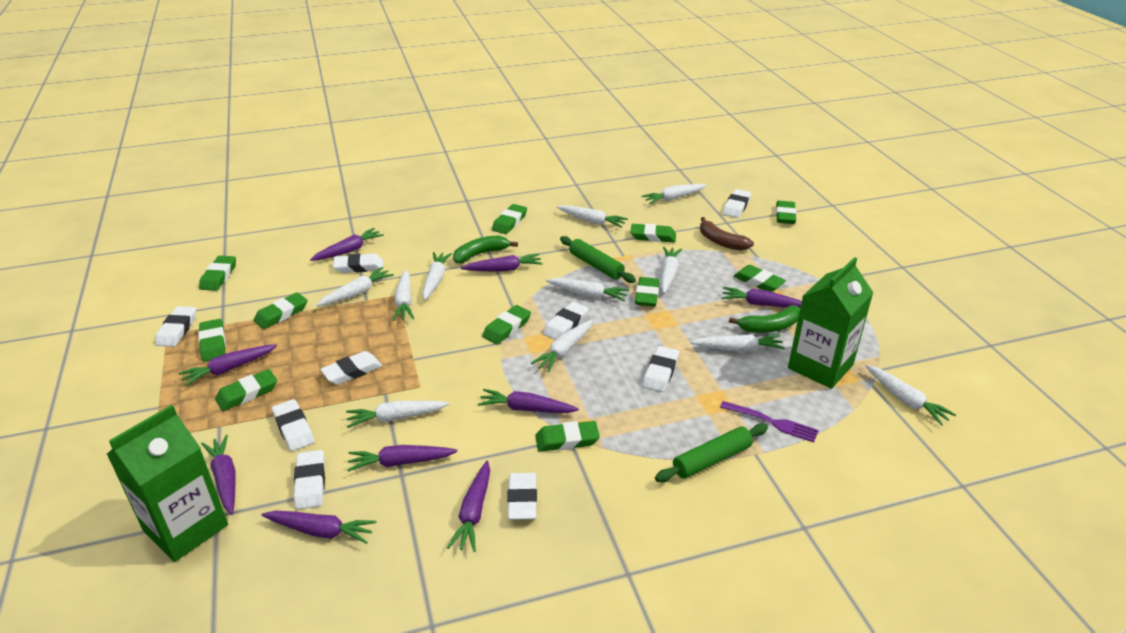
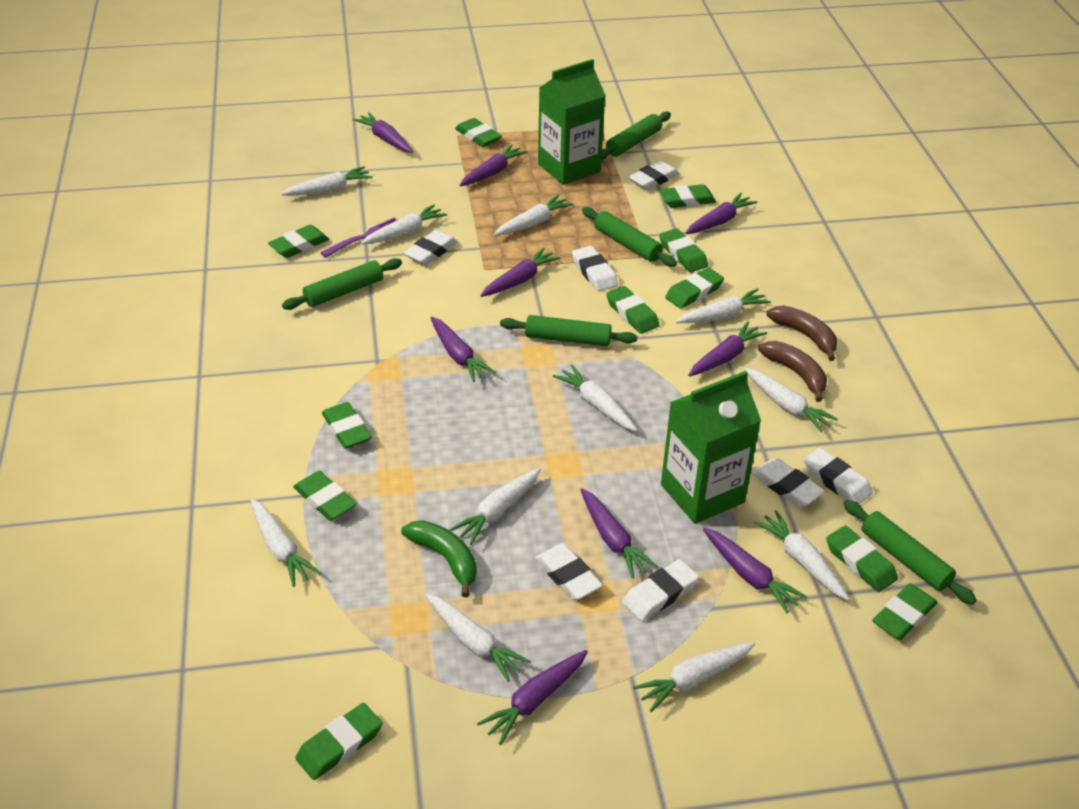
brown banana: 1 -> 2
green banana: 2 -> 1
green rolling pin: 2 -> 5
white eraser: 9 -> 7

